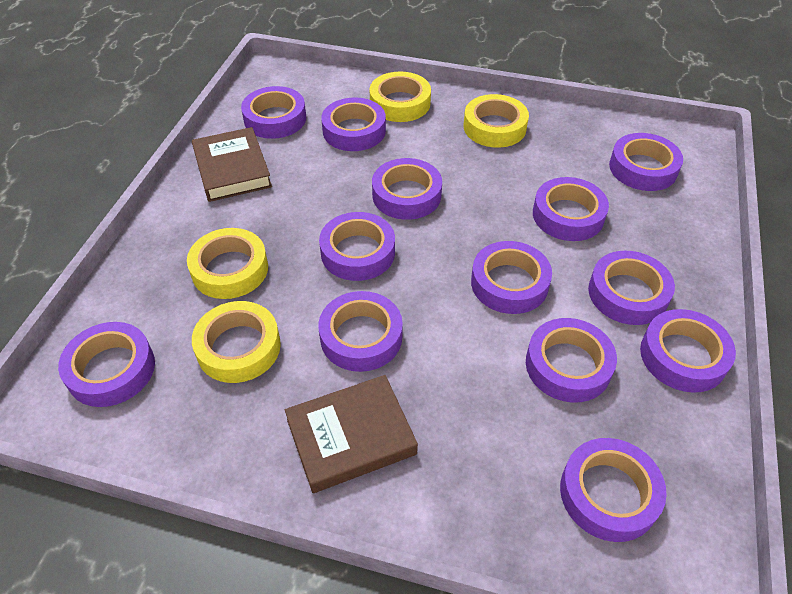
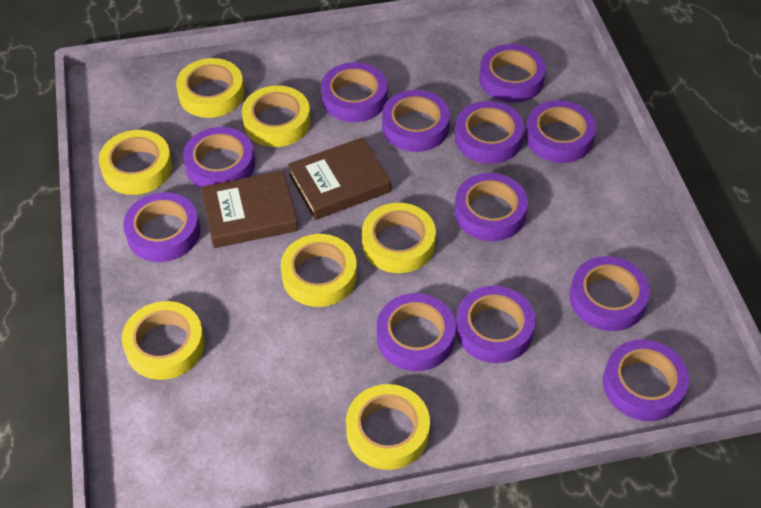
purple tape: 13 -> 12
yellow tape: 4 -> 7

